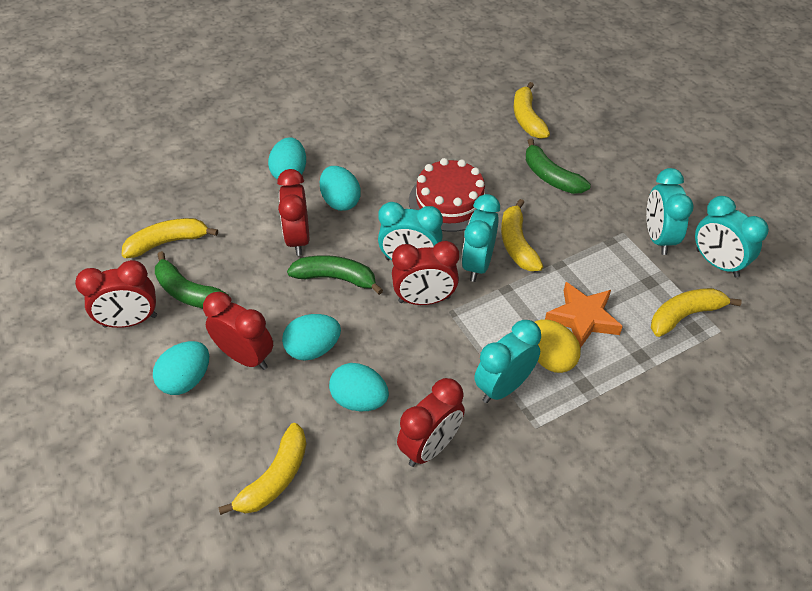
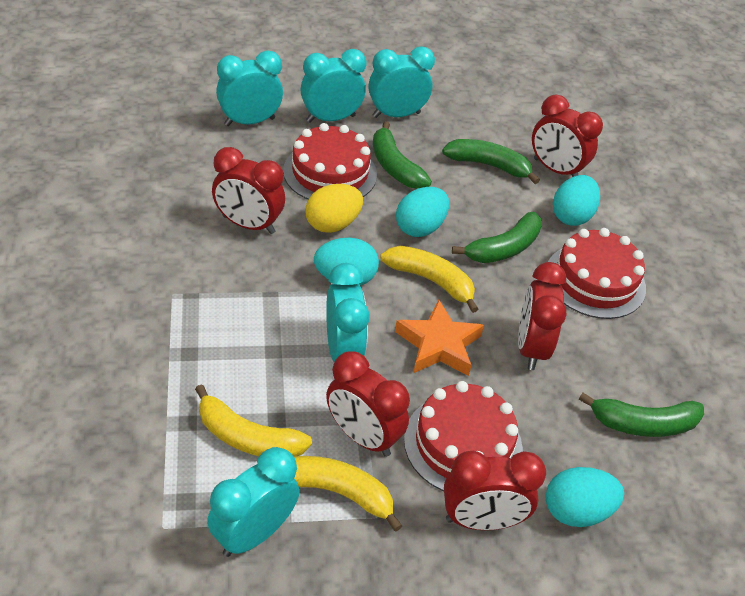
green banana: 3 -> 4
red cake: 1 -> 3
turquoise egg: 5 -> 4
yellow banana: 5 -> 3

